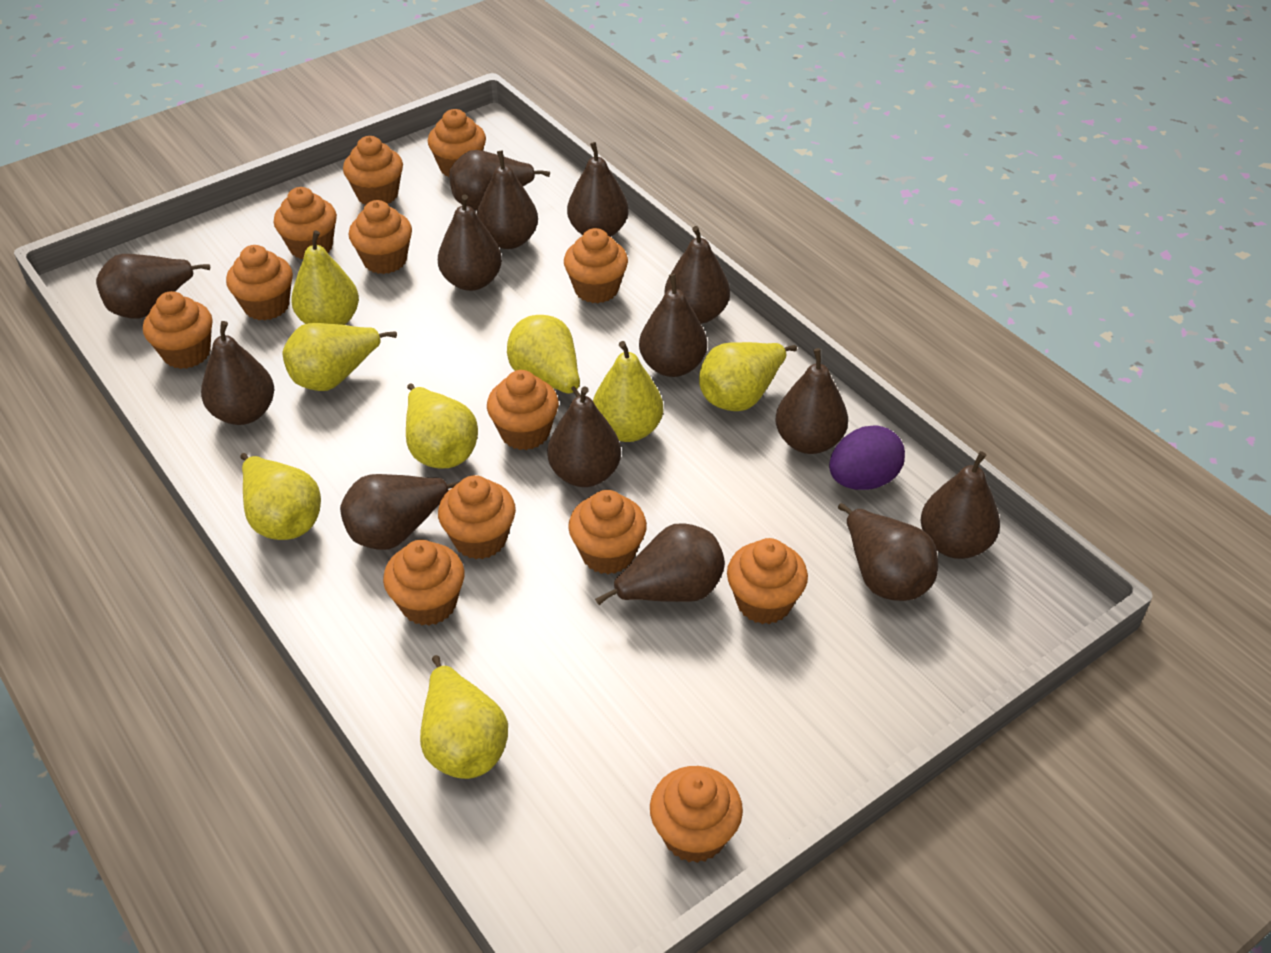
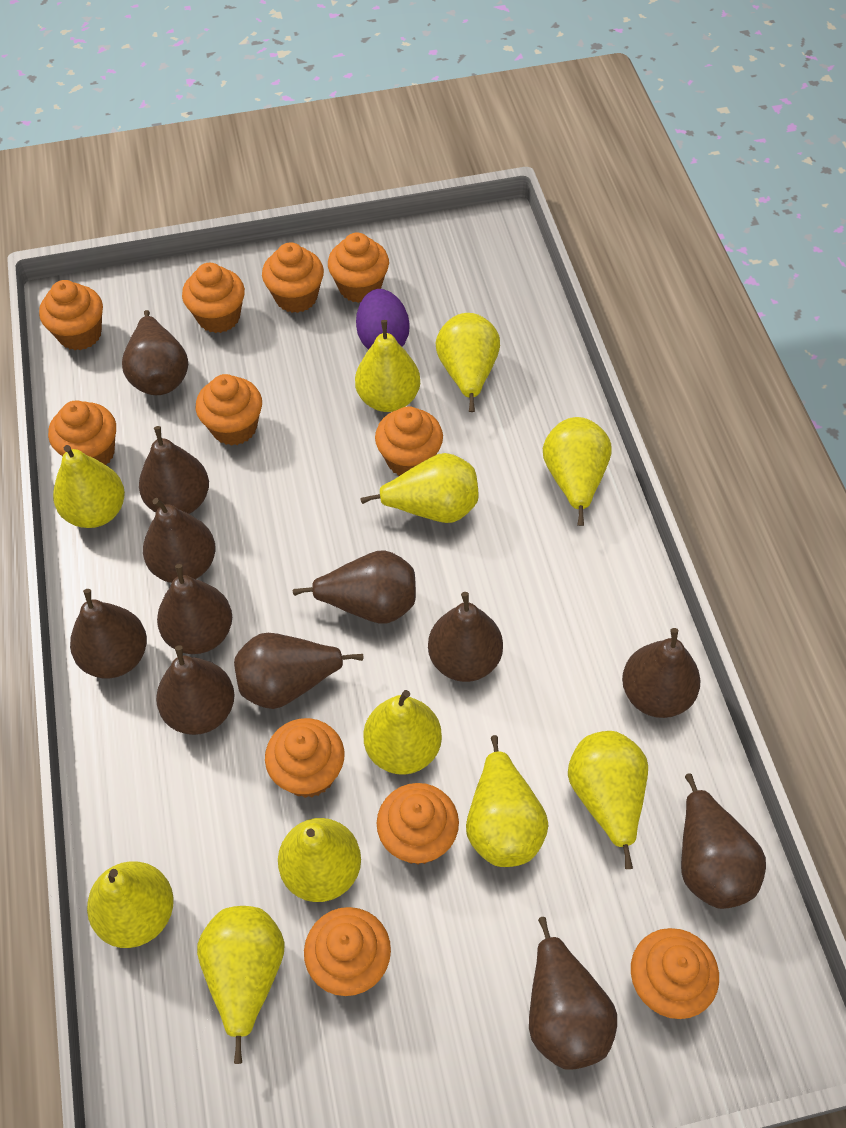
brown pear: 14 -> 12
orange cupcake: 13 -> 11
yellow pear: 8 -> 11

